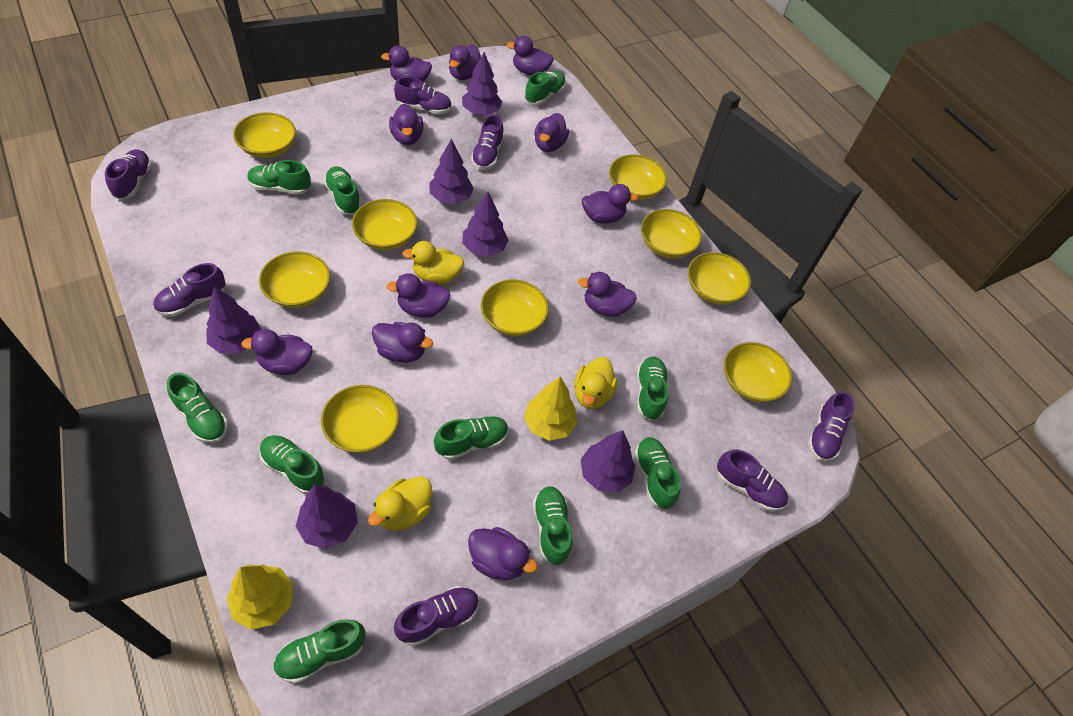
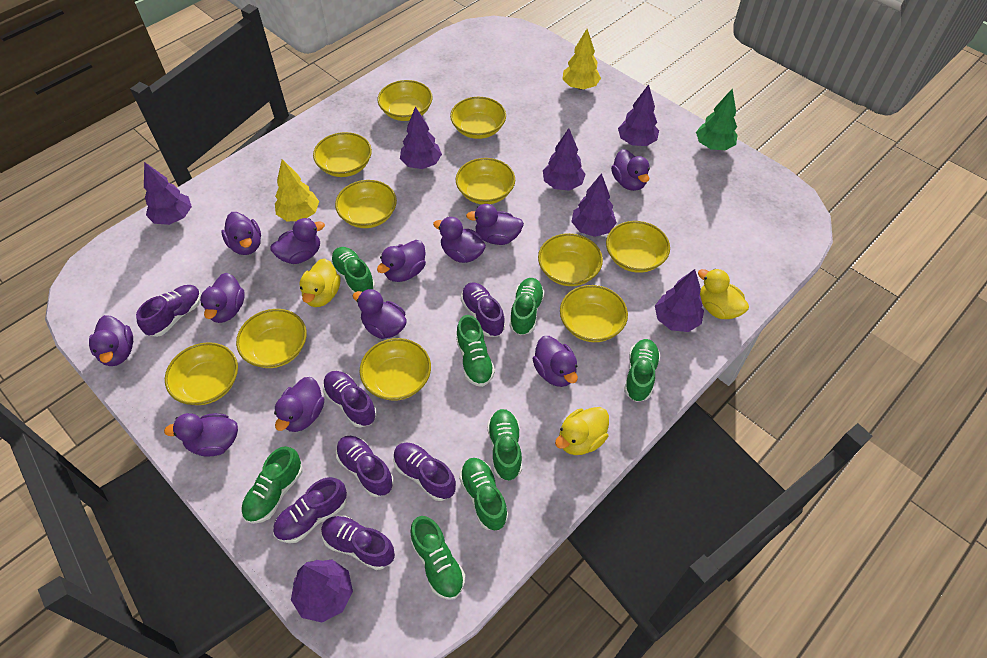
green shoe: 10 -> 8
green tree: 0 -> 1
purple duck: 11 -> 12
purple tree: 6 -> 7
yellow bowl: 9 -> 11

